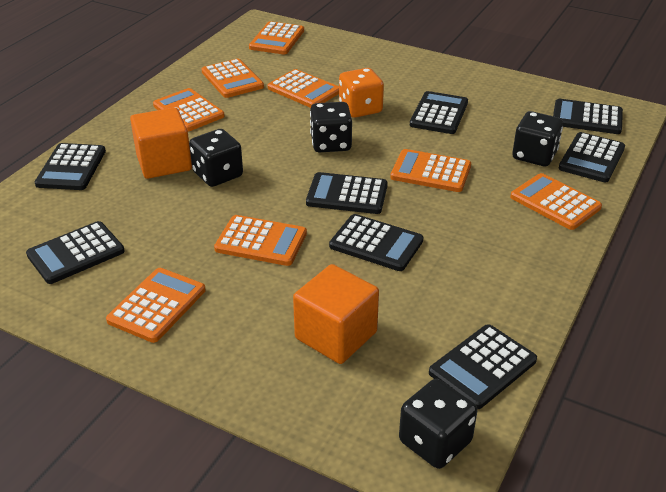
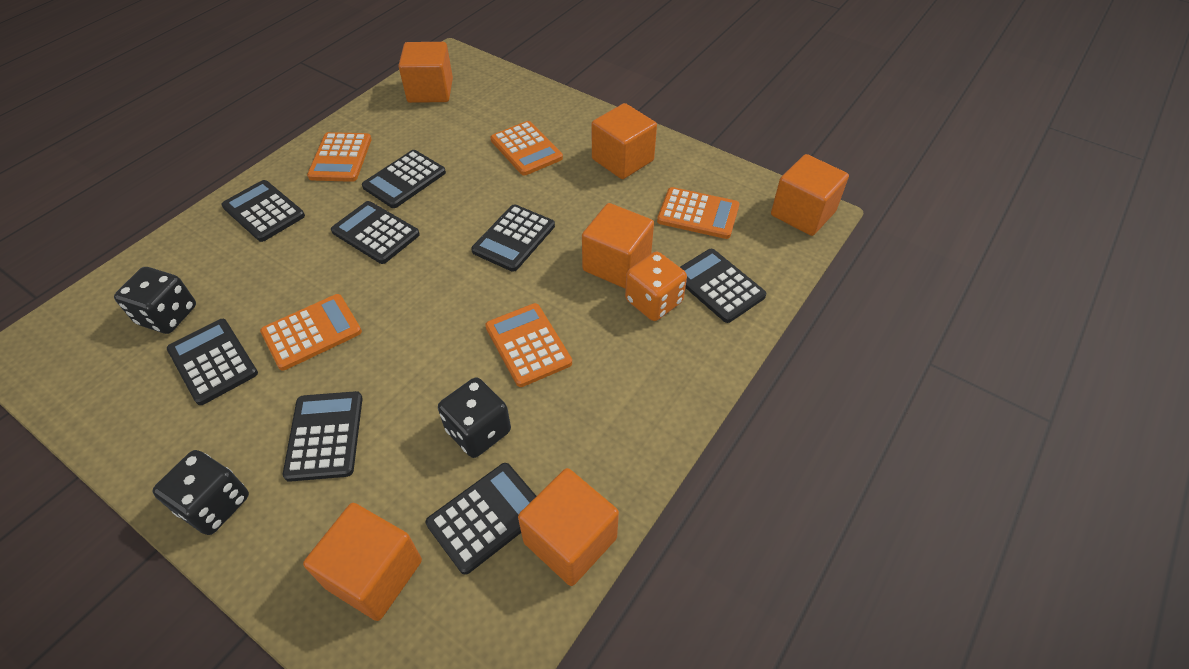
black dice: 4 -> 3
orange calculator: 8 -> 5
orange cube: 2 -> 6

